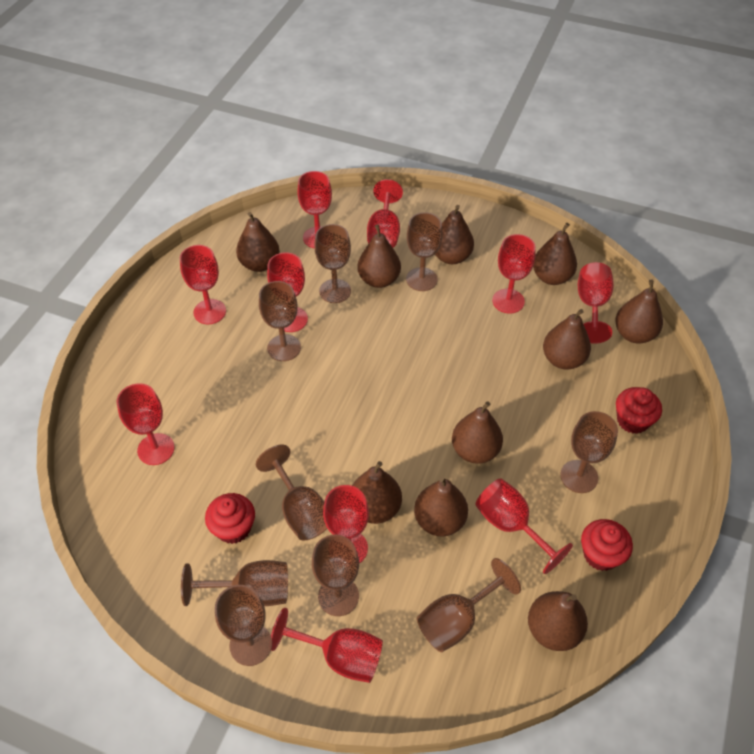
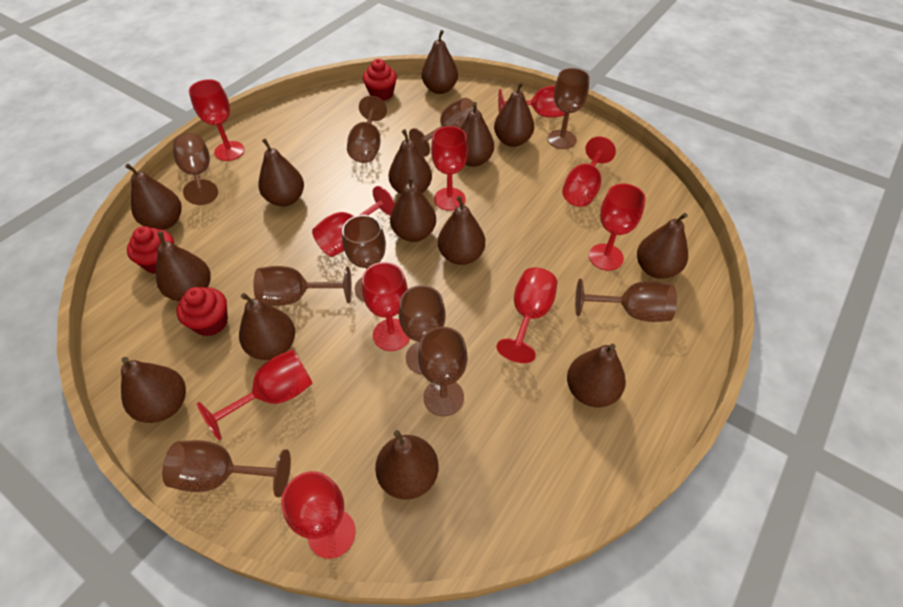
brown goblet: 9 -> 10
brown pear: 10 -> 14

